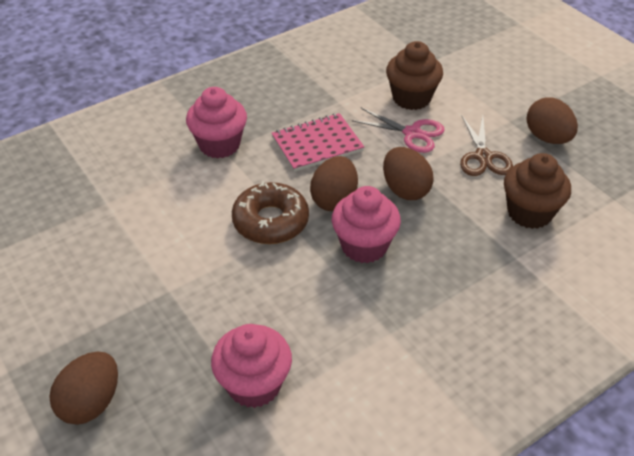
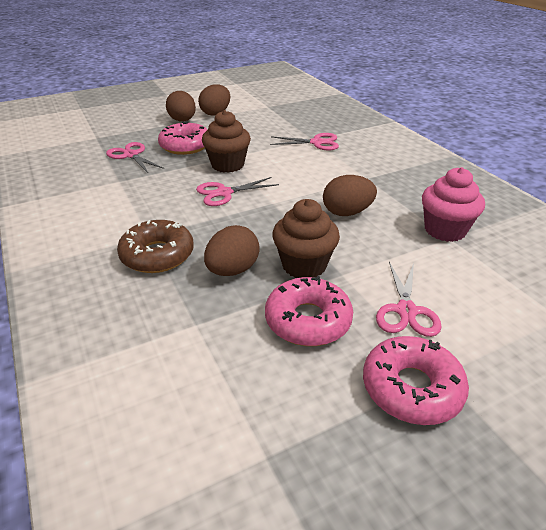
brown scissors: 1 -> 0
pink cupcake: 3 -> 1
pink donut: 0 -> 3
pink notebook: 1 -> 0
pink scissors: 1 -> 4

